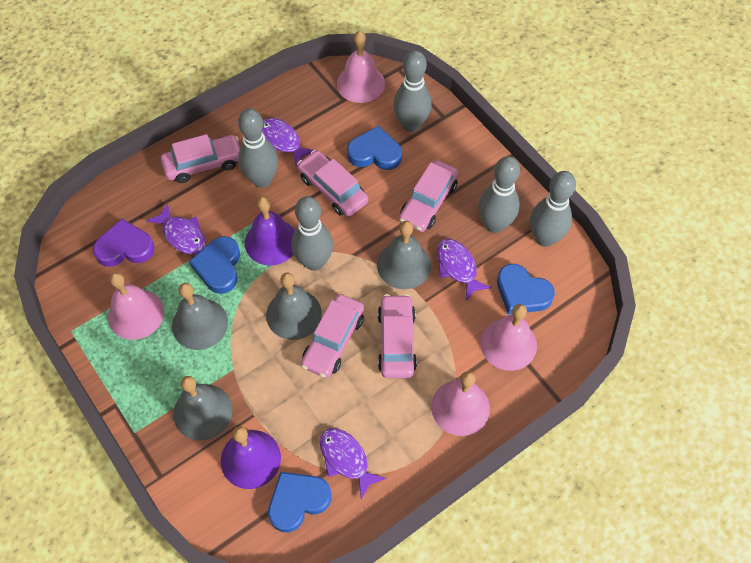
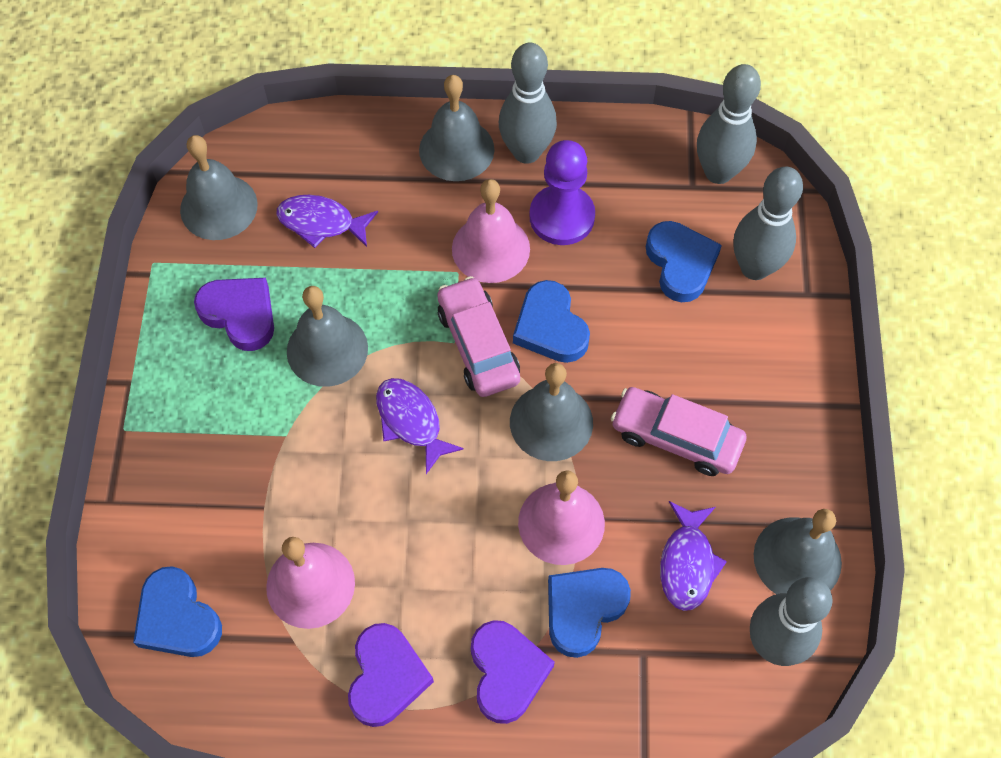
grey bell: 4 -> 5
grey bowling pin: 5 -> 4
pink bell: 4 -> 3
pink car: 5 -> 2
purple bell: 2 -> 0
purple fish: 4 -> 3
purple heart: 1 -> 3
purple pawn: 0 -> 1

